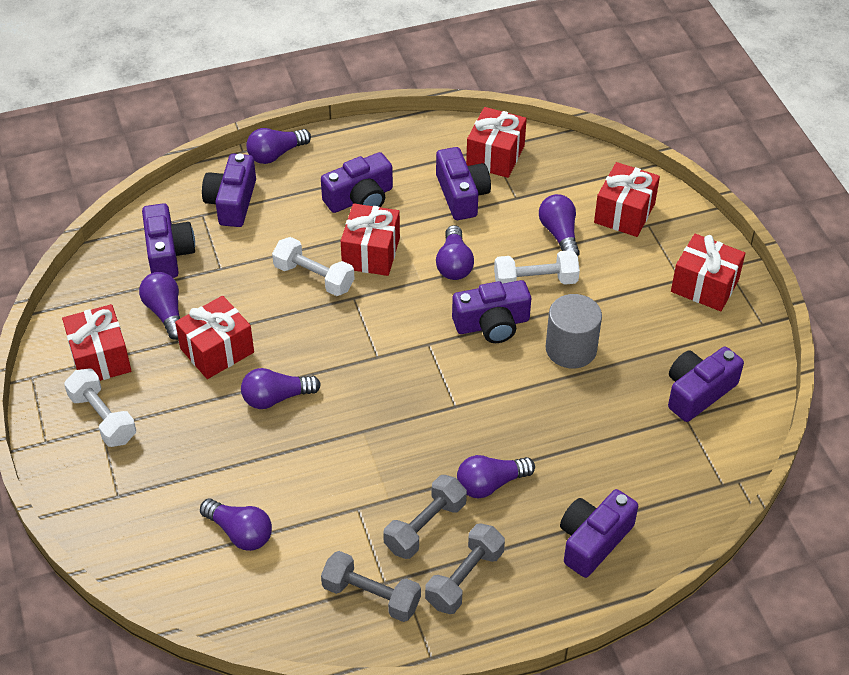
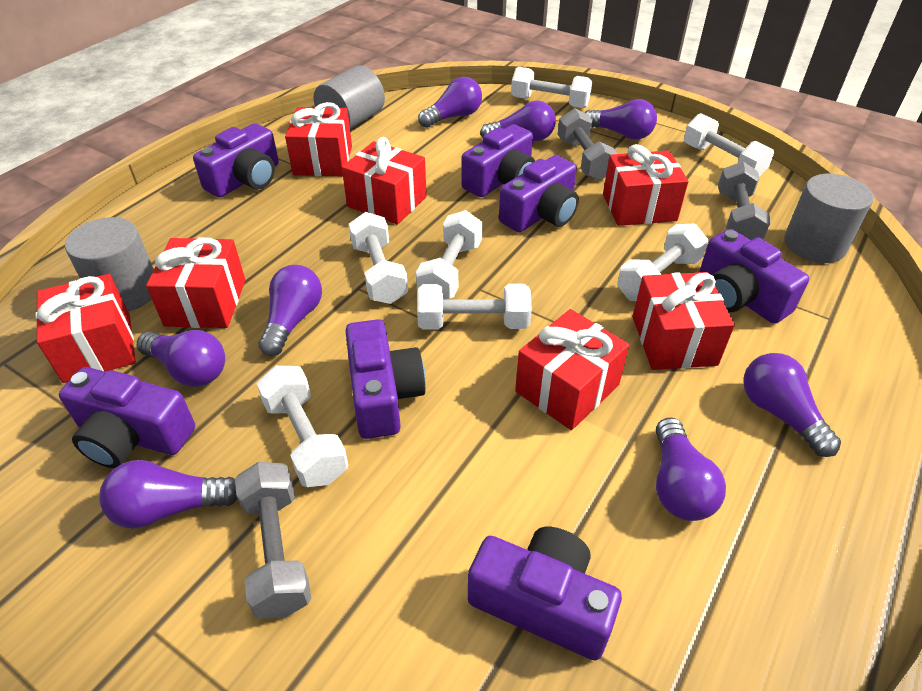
grey cylinder: 1 -> 3
purple light bulb: 7 -> 8
red gift: 6 -> 7
white dumbbell: 3 -> 7

